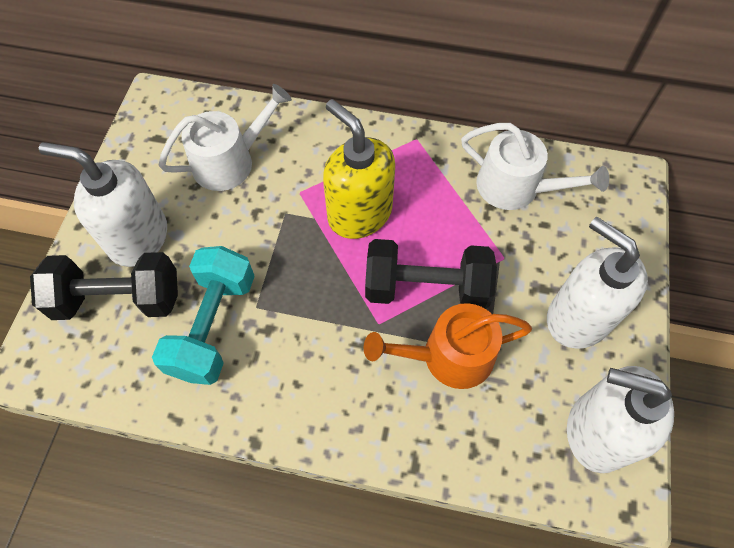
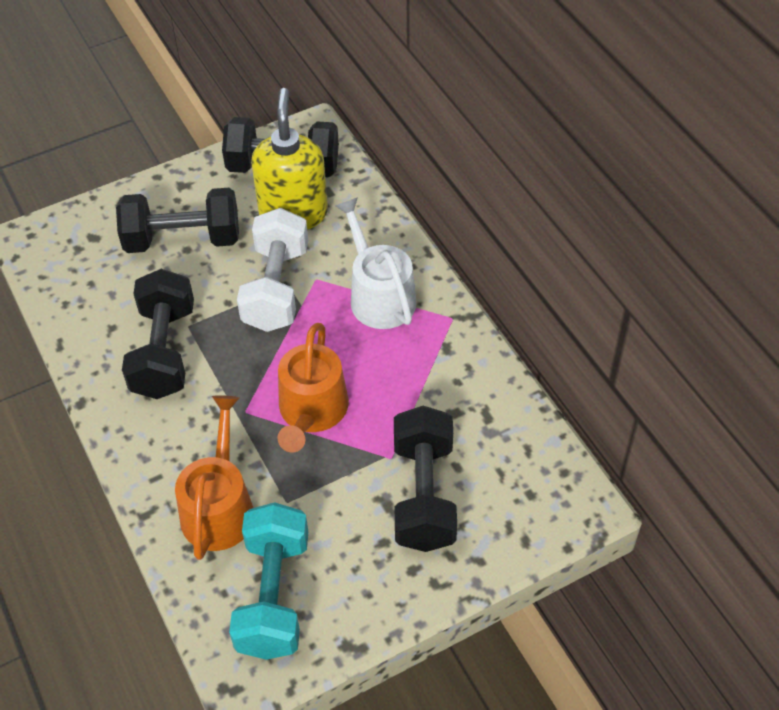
black dumbbell: 2 -> 4
orange watering can: 1 -> 2
white dumbbell: 0 -> 1
white soap dispenser: 3 -> 0
white watering can: 2 -> 1

